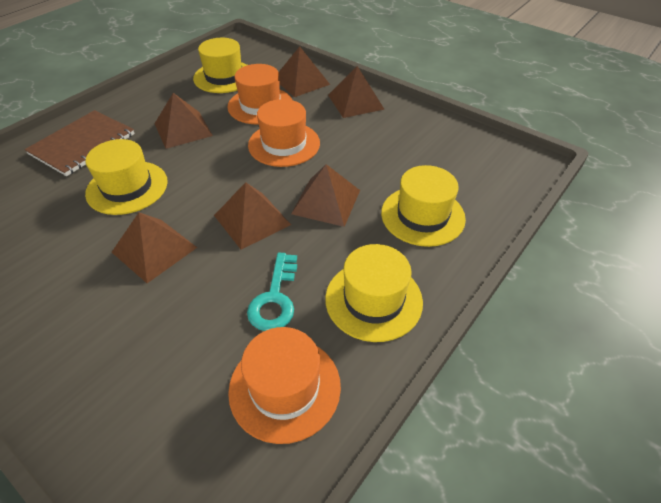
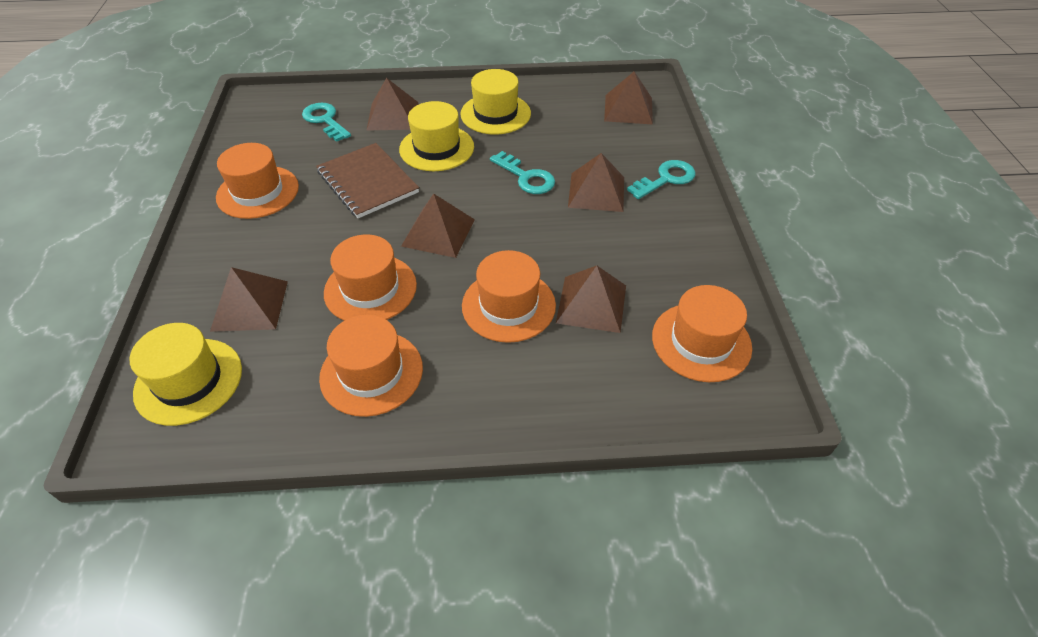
orange hat: 3 -> 5
turquoise key: 1 -> 3
yellow hat: 4 -> 3

